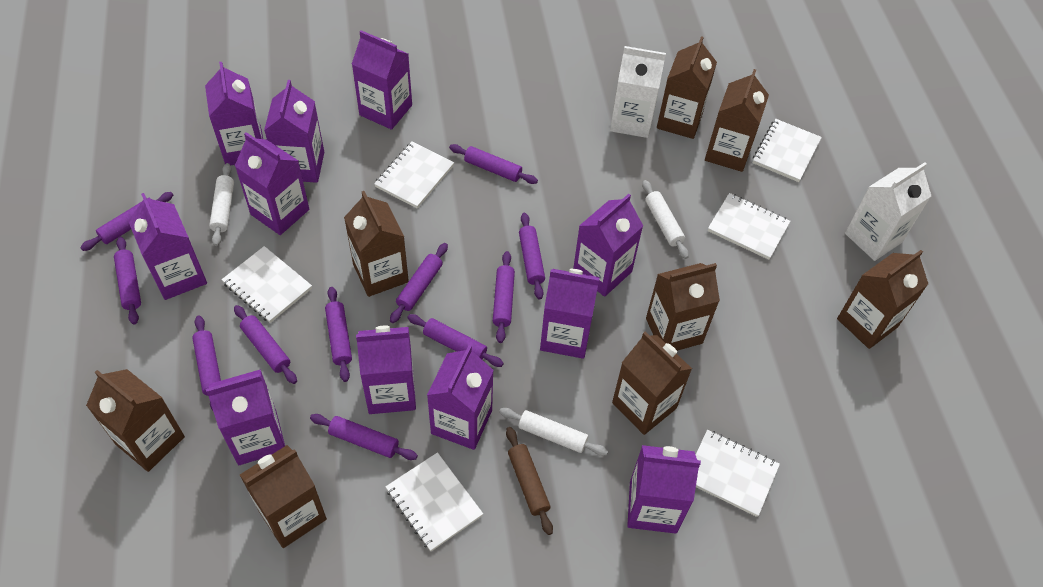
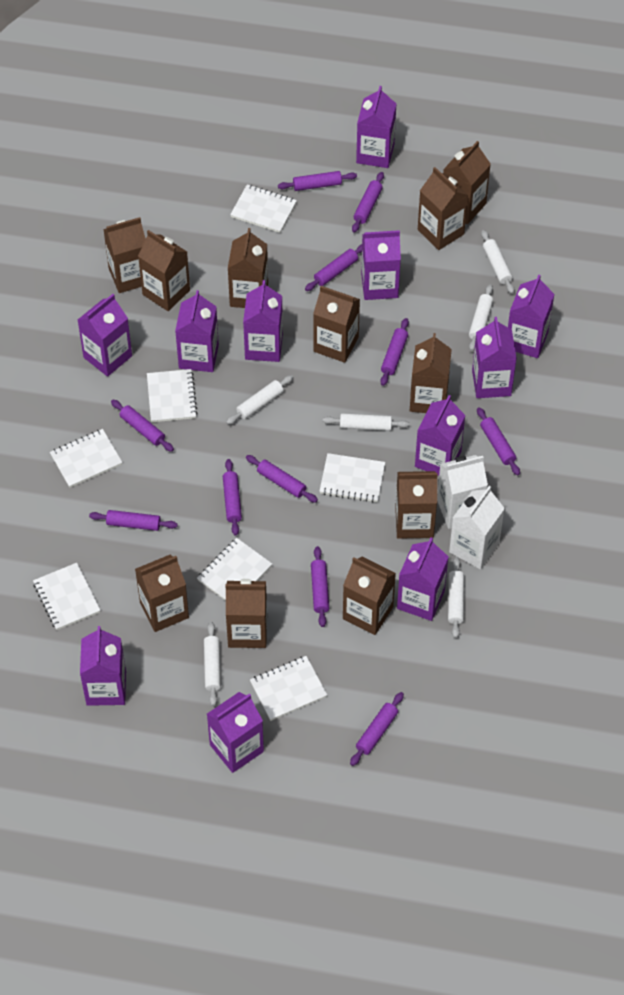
brown carton: 8 -> 11
brown rolling pin: 1 -> 0
white notebook: 6 -> 7
white rolling pin: 3 -> 6

